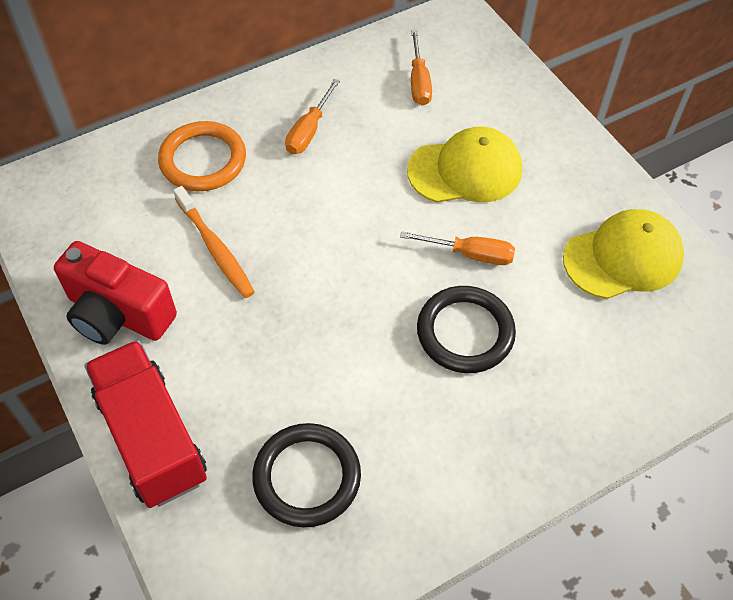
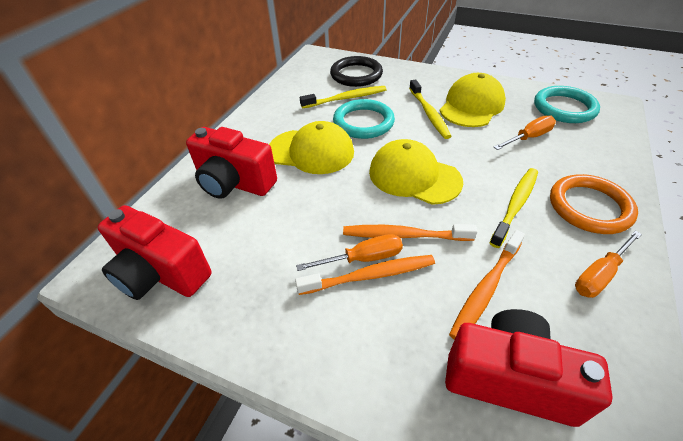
black ring: 2 -> 1
orange toothbrush: 1 -> 3
red camera: 1 -> 3
red truck: 1 -> 0
turquoise ring: 0 -> 2
yellow cap: 2 -> 3
yellow toothbrush: 0 -> 3

